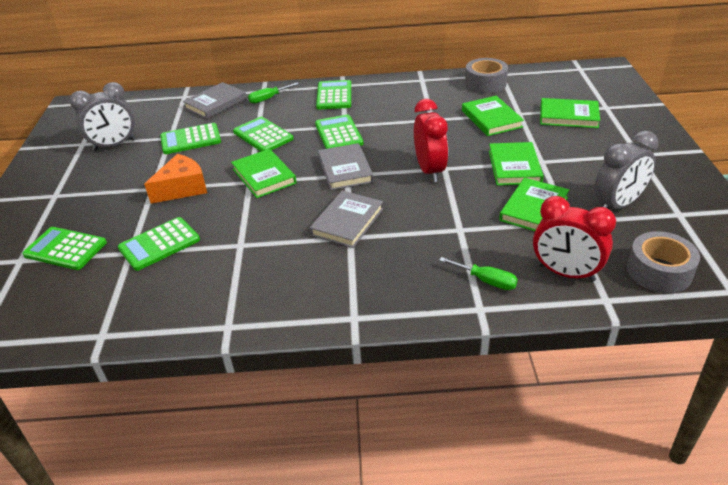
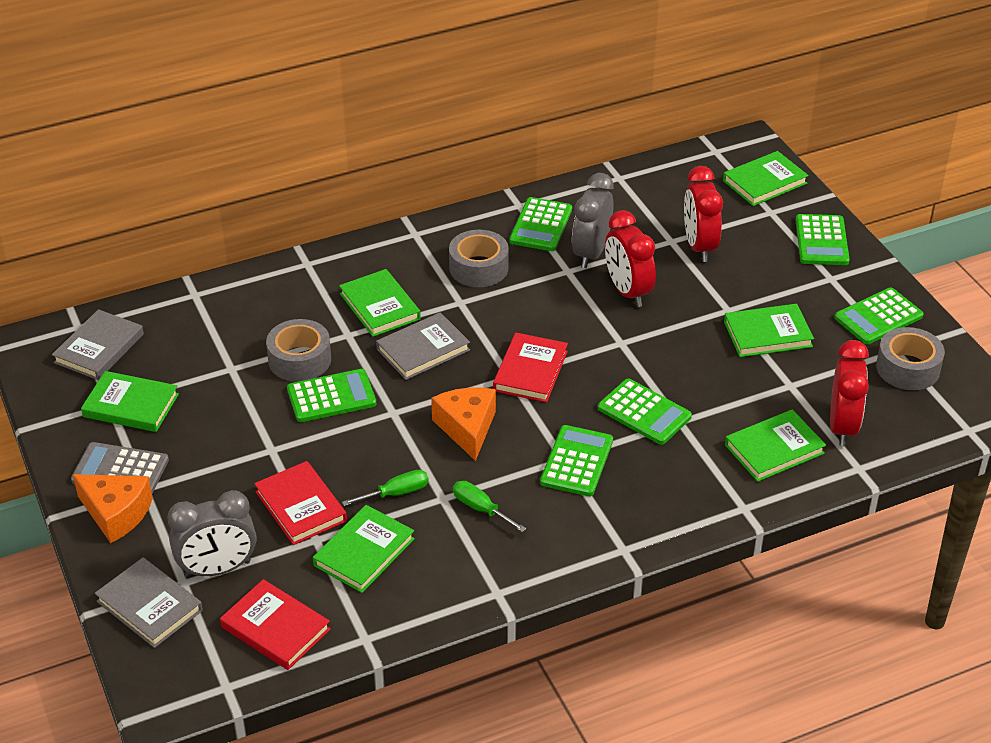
green book: 5 -> 6
grey calculator: 0 -> 1
grey tape: 2 -> 3
orange cheese: 1 -> 2
red book: 0 -> 3
red clock: 2 -> 3

